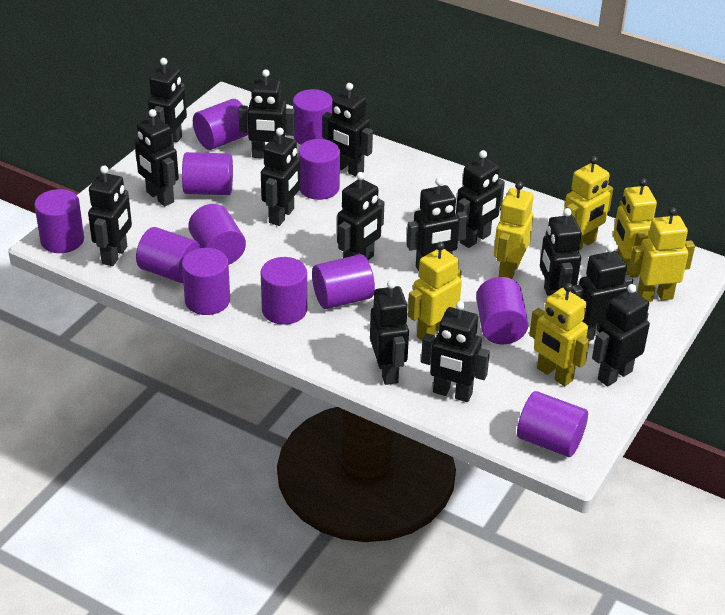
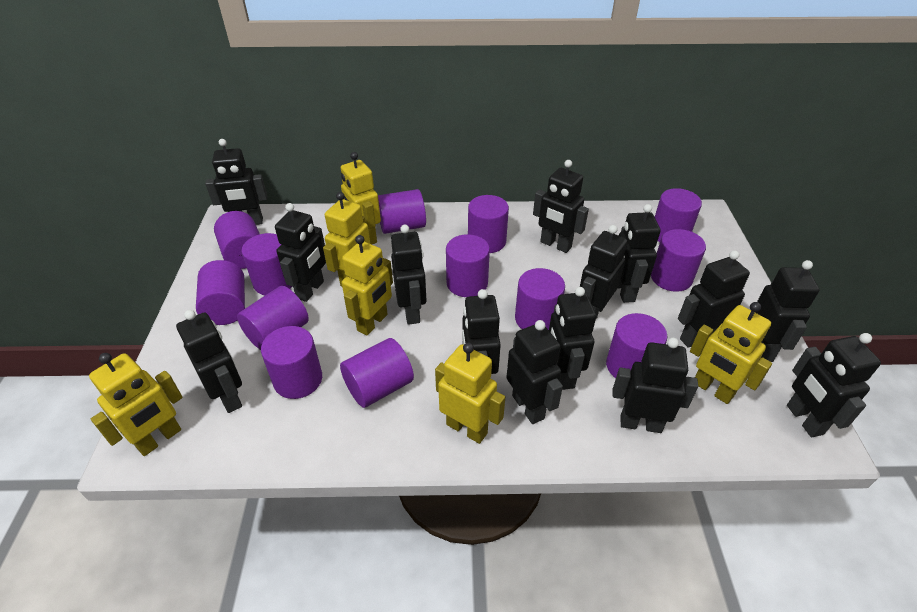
purple cylinder: 12 -> 13

